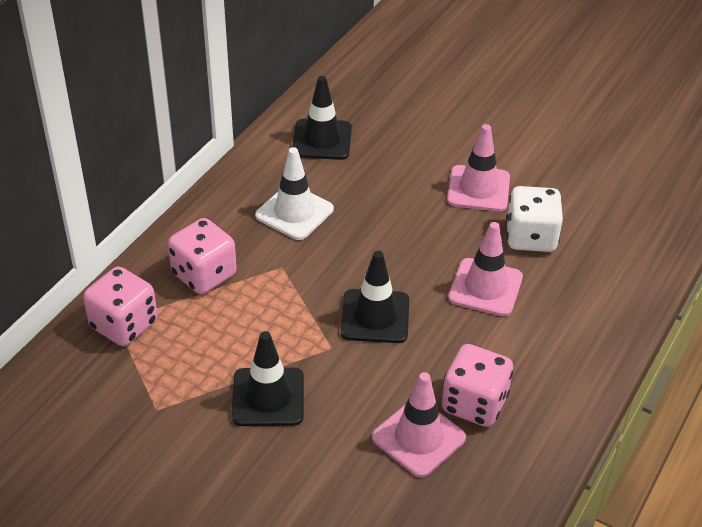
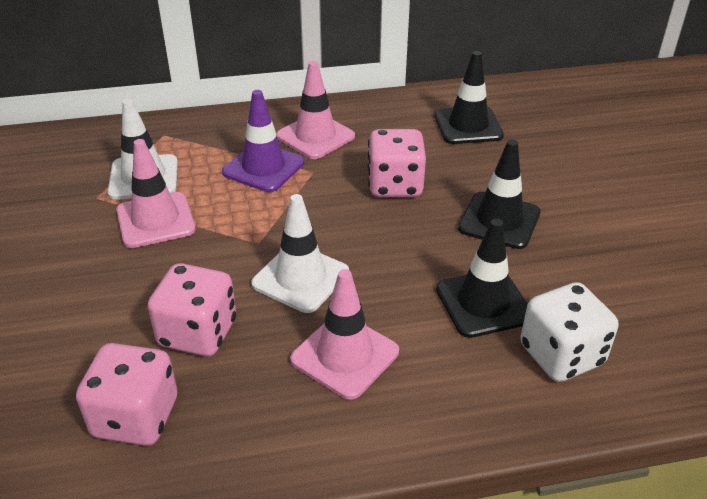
purple traffic cone: 0 -> 1
white traffic cone: 1 -> 2

